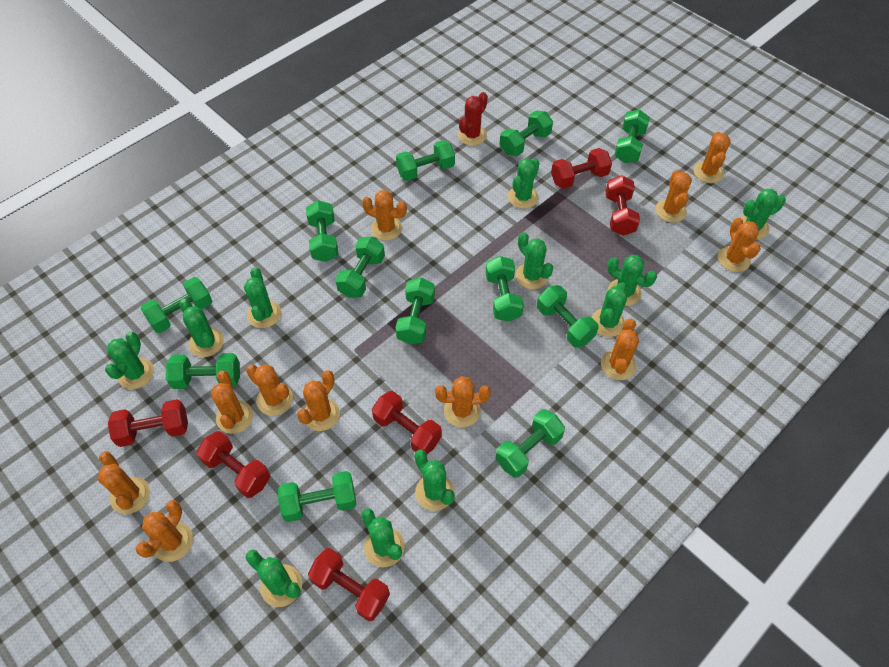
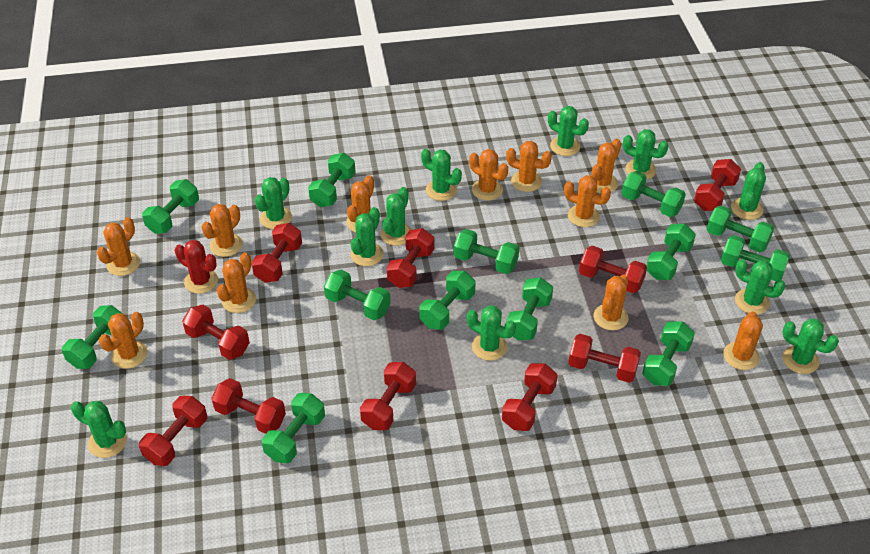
green dumbbell: 12 -> 13
red dumbbell: 6 -> 10

